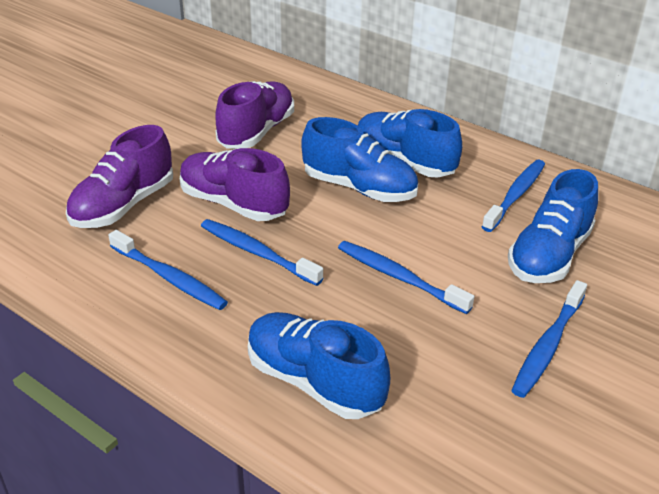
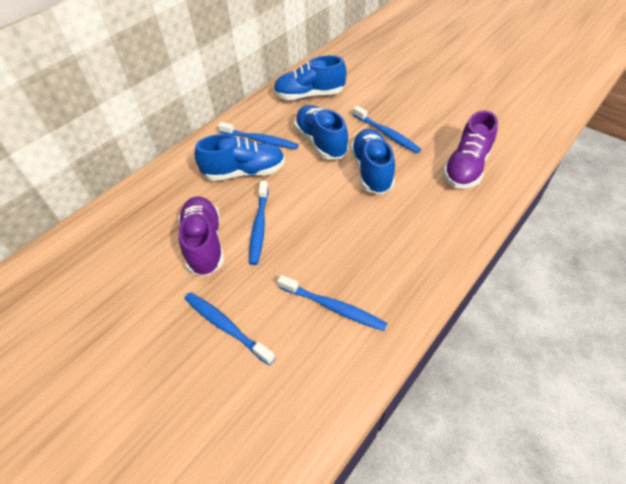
purple shoe: 3 -> 2

